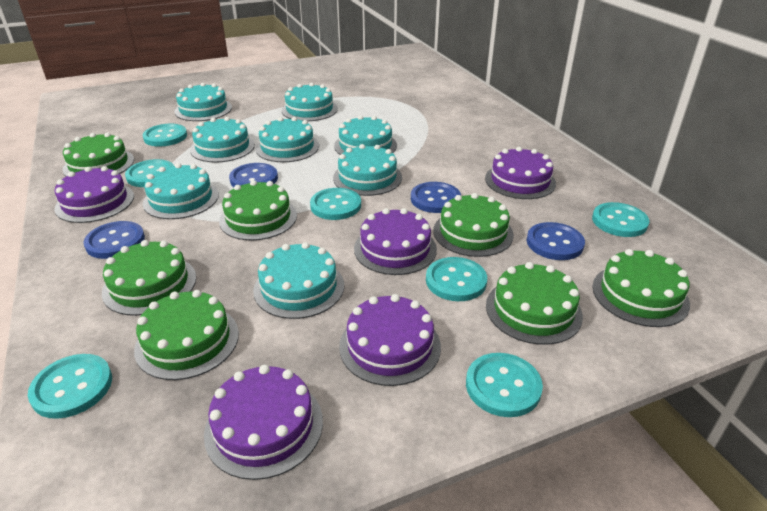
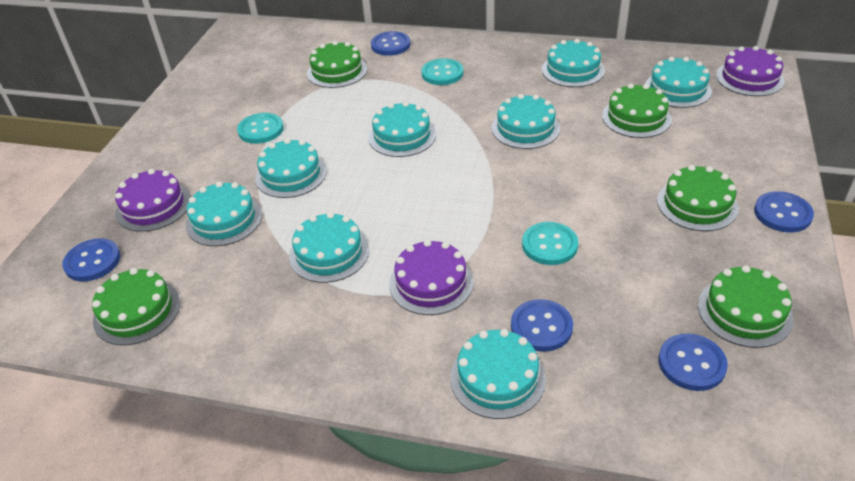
blue button: 4 -> 5
green cake: 7 -> 5
purple cake: 5 -> 3
turquoise button: 7 -> 3

